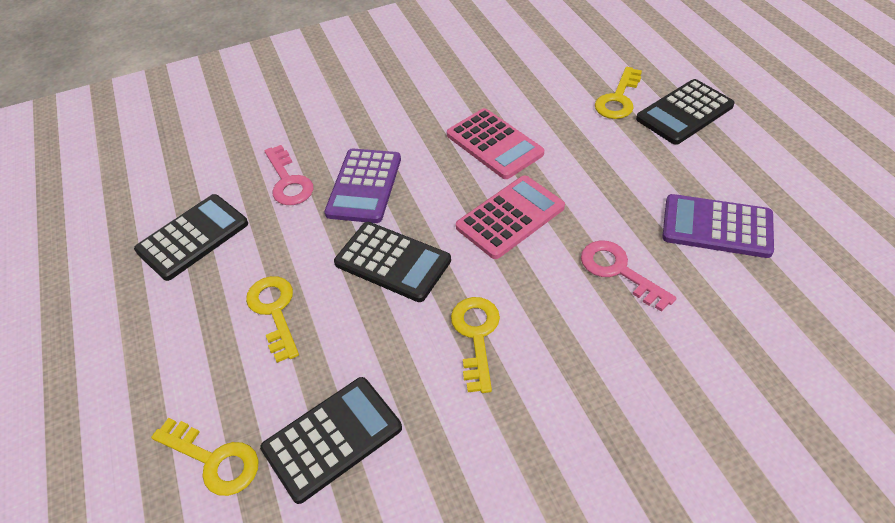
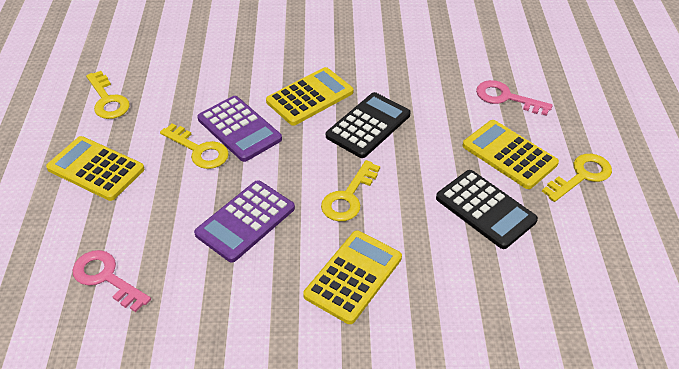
black calculator: 4 -> 2
pink calculator: 2 -> 0
yellow calculator: 0 -> 4

